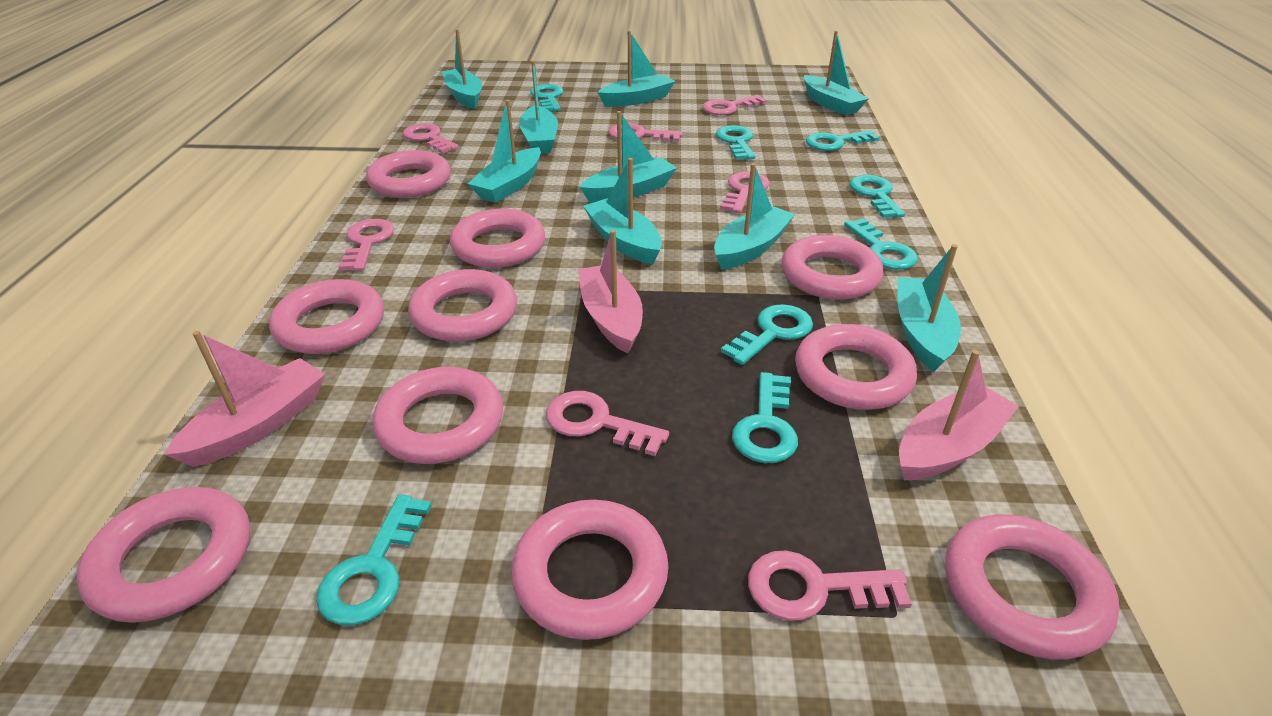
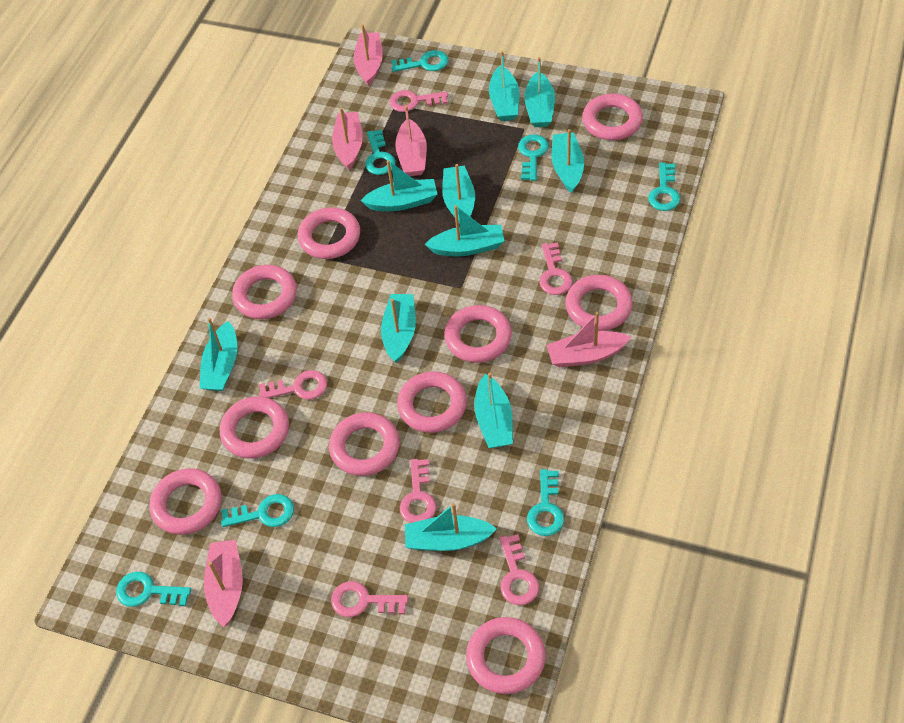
pink boat: 3 -> 5
pink key: 7 -> 6
turquoise boat: 9 -> 10
turquoise key: 8 -> 7

